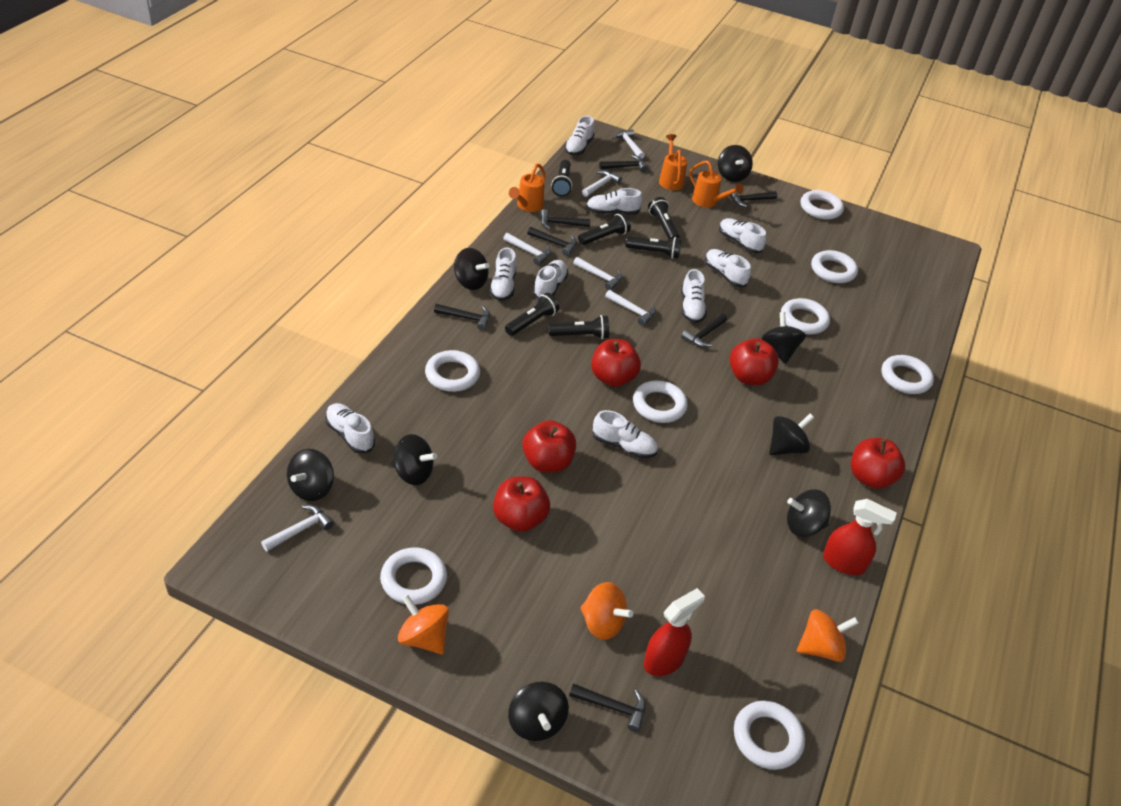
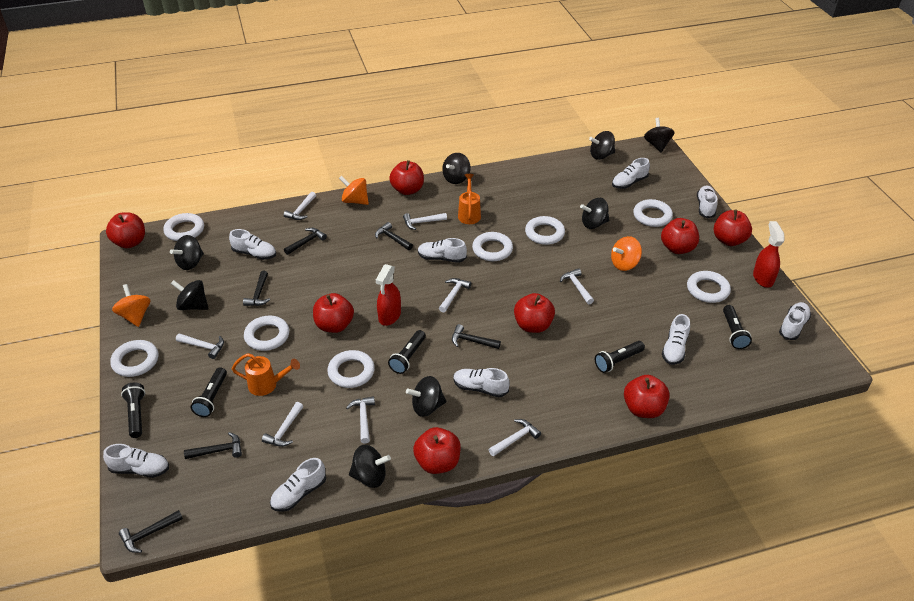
black flashlight: 6 -> 5
black hammer: 7 -> 6
orange watering can: 3 -> 2
red apple: 5 -> 8
white hammer: 6 -> 8

